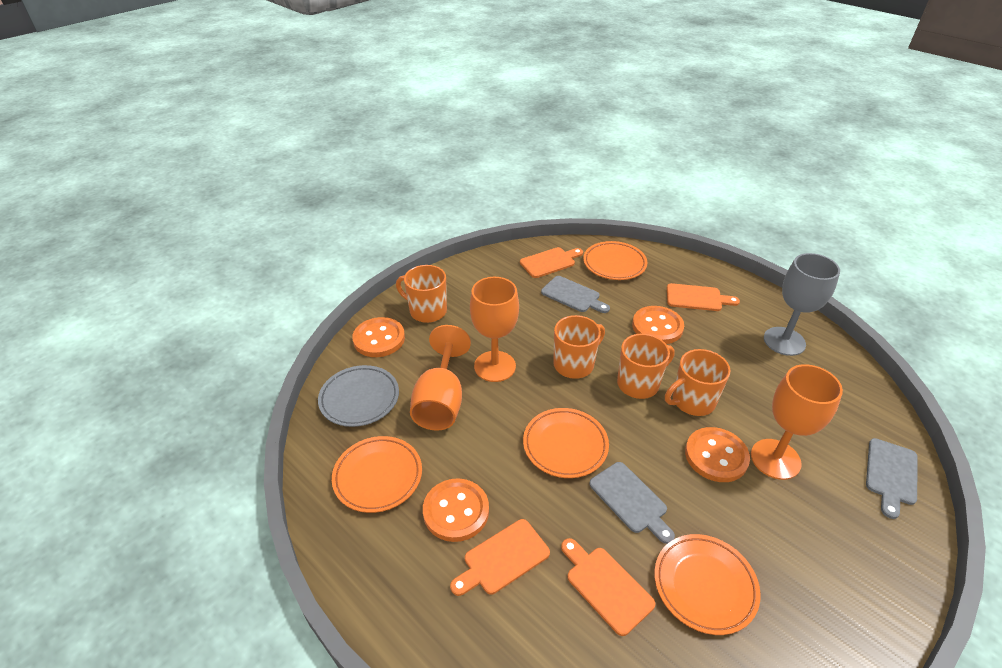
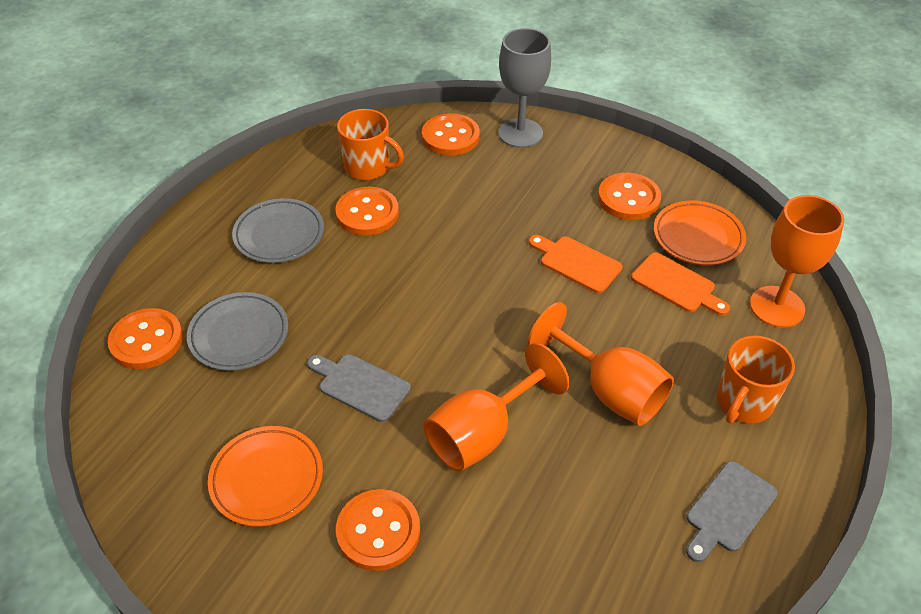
grey cutting board: 3 -> 2
grey plate: 1 -> 2
orange button: 4 -> 5
orange cutting board: 4 -> 2
orange mug: 4 -> 2
orange plate: 4 -> 2

